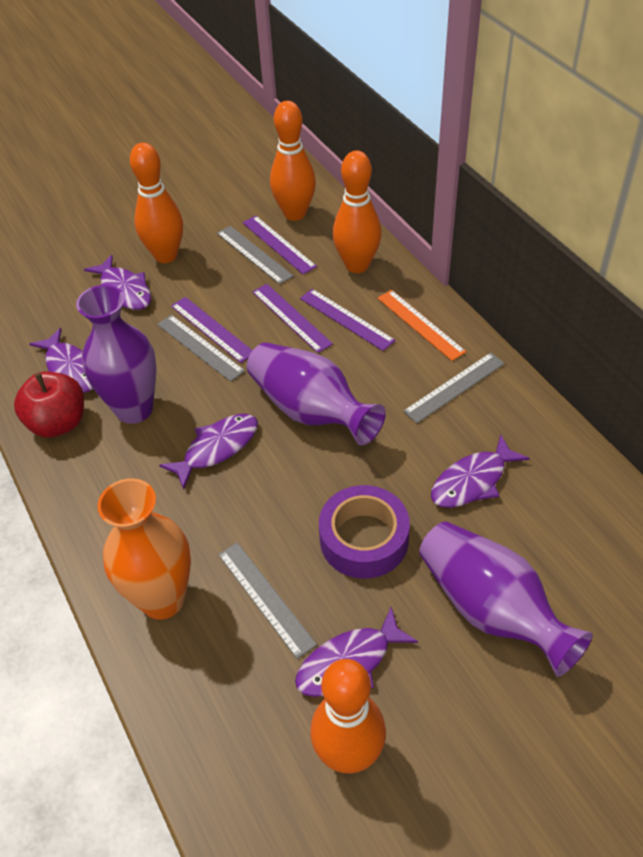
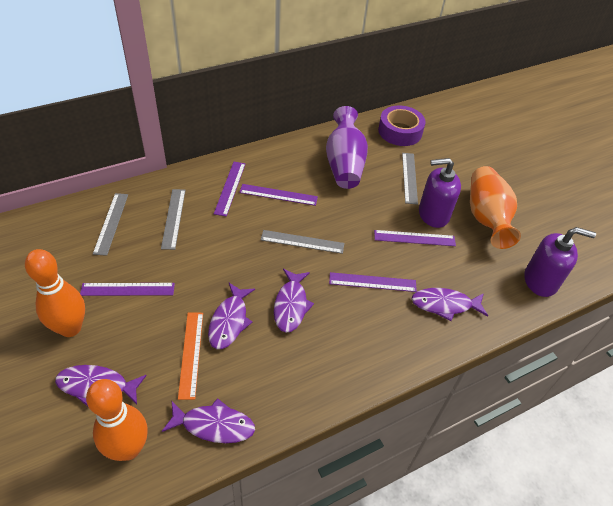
orange bowling pin: 4 -> 2
purple ruler: 4 -> 5
purple soap dispenser: 0 -> 2
purple vase: 3 -> 1
red apple: 1 -> 0

